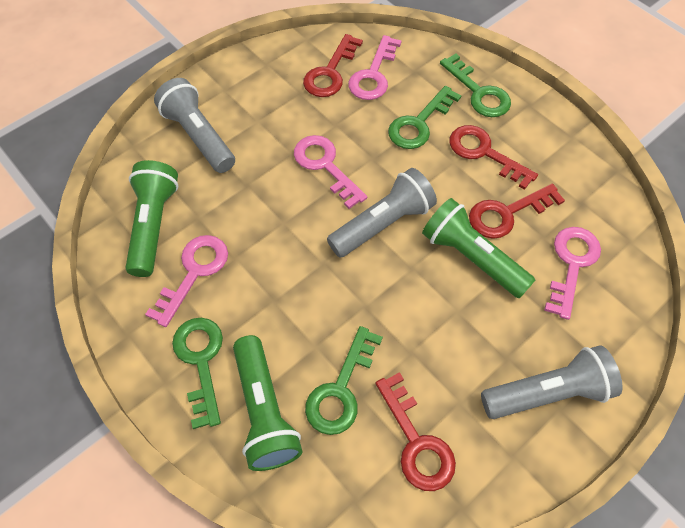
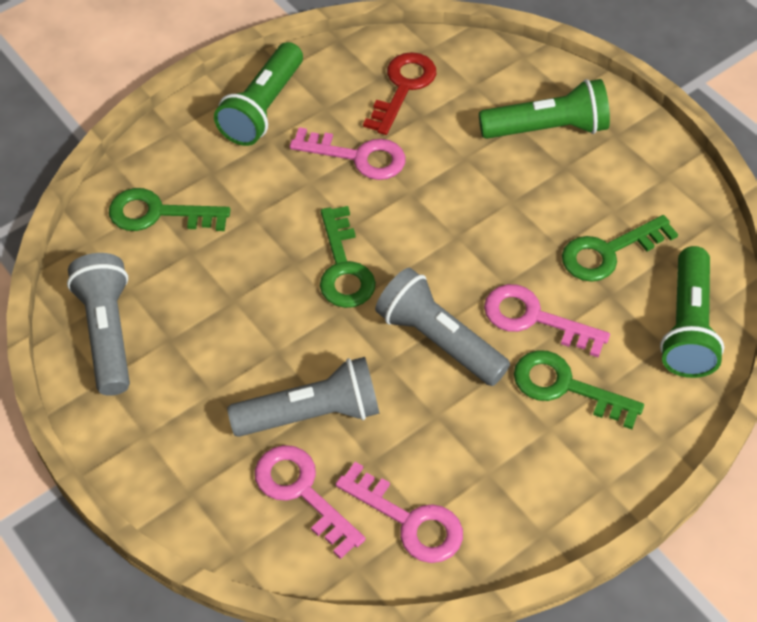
red key: 4 -> 1

